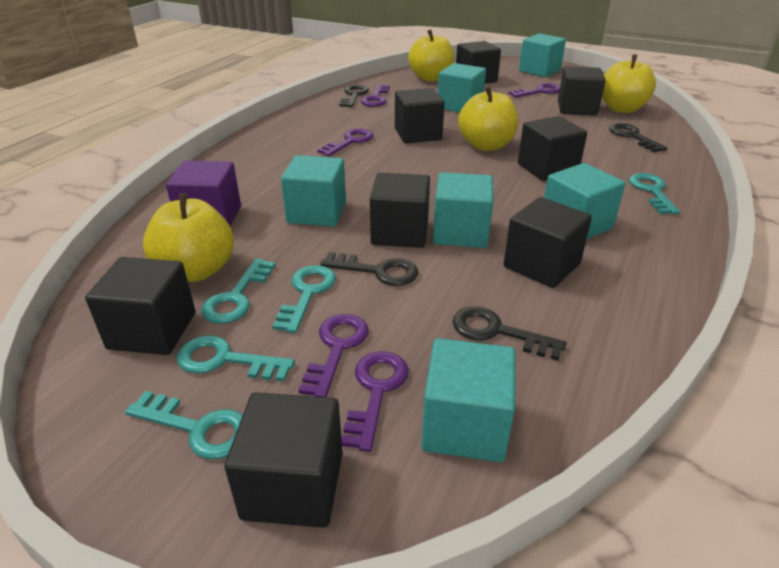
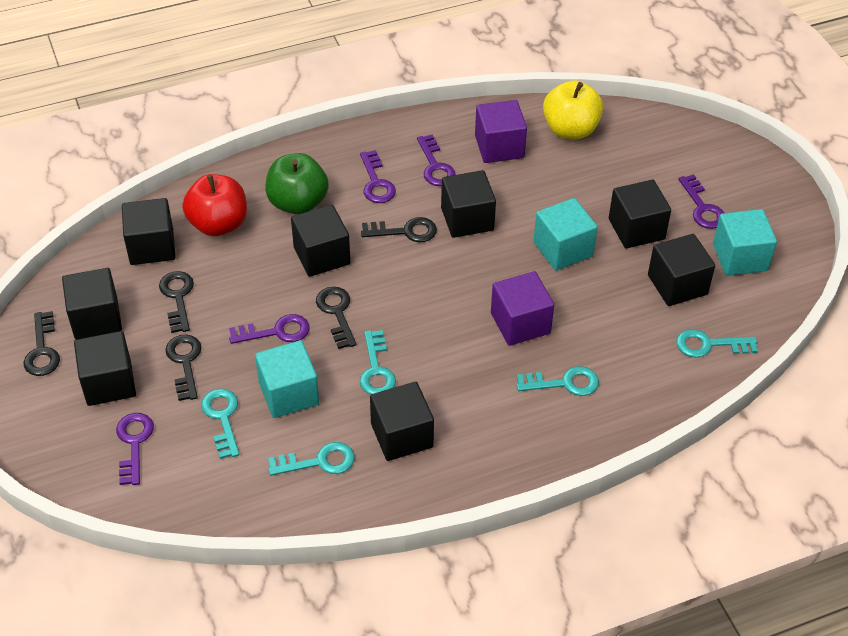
black key: 4 -> 5
green apple: 0 -> 1
purple cube: 1 -> 2
red apple: 0 -> 1
turquoise cube: 6 -> 3
yellow apple: 4 -> 1

